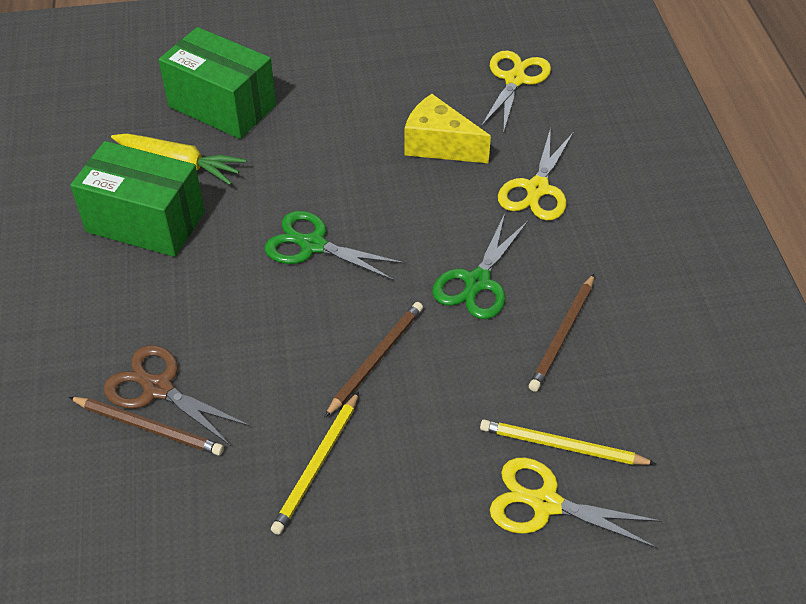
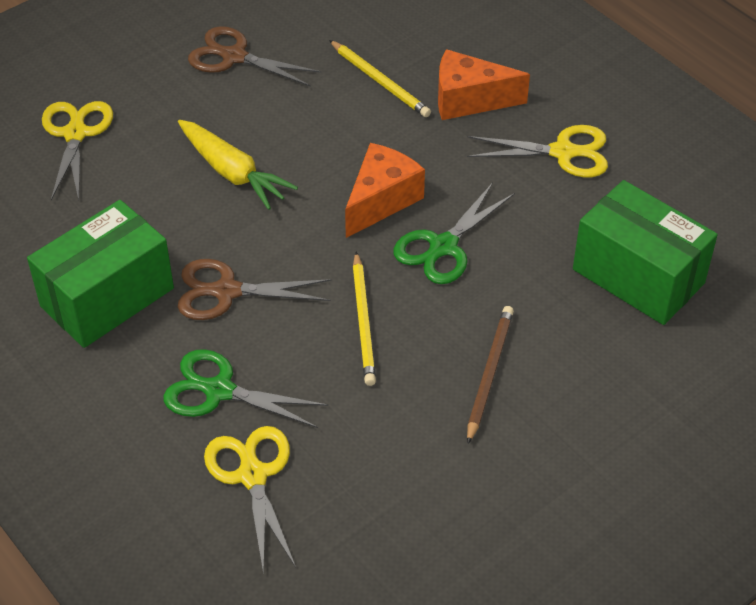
brown pencil: 3 -> 1
brown scissors: 1 -> 2
orange cheese: 0 -> 2
yellow cheese: 1 -> 0

